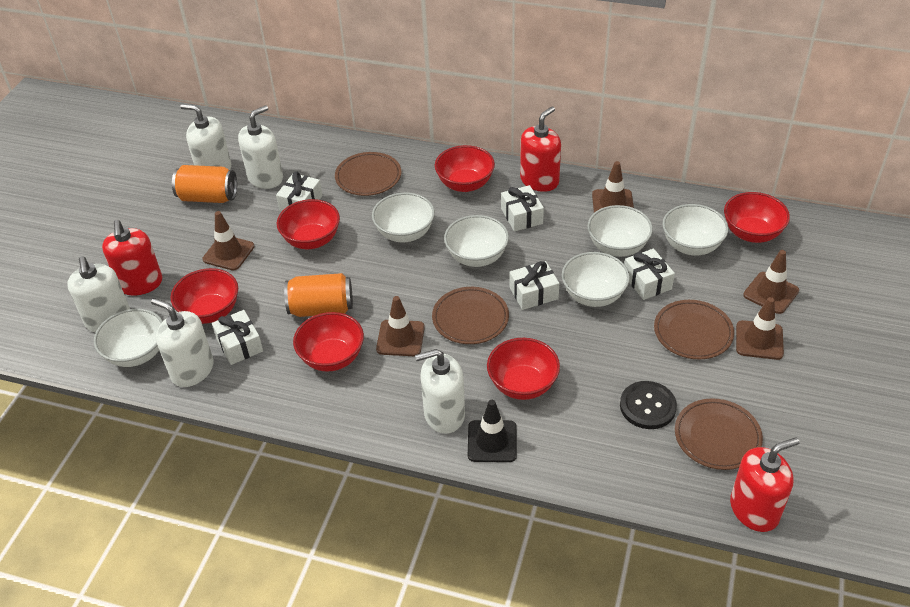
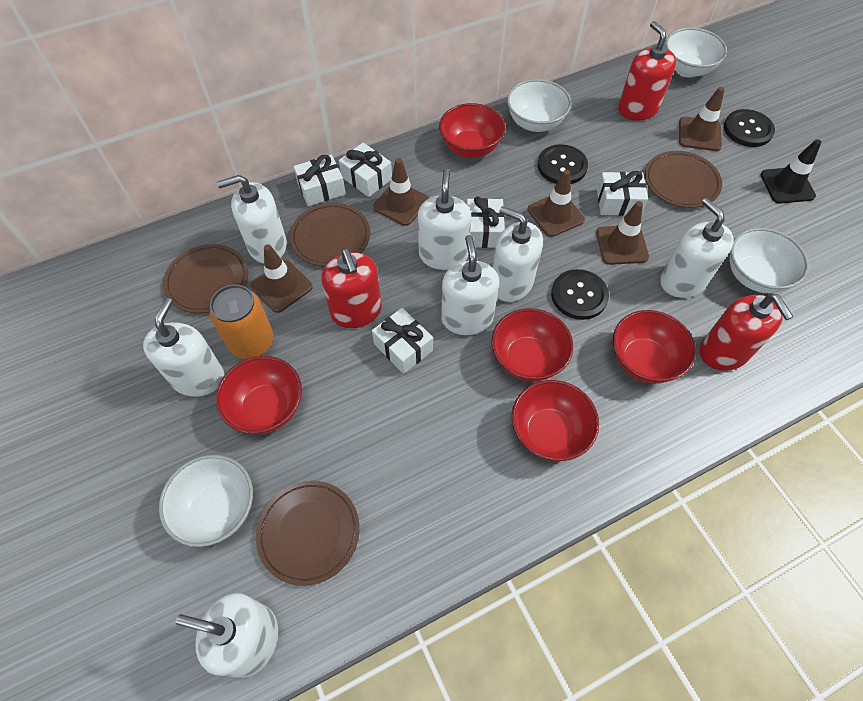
black button: 1 -> 3
orange can: 2 -> 1
red bowl: 6 -> 5
white bowl: 6 -> 4
white soap dispenser: 5 -> 7

